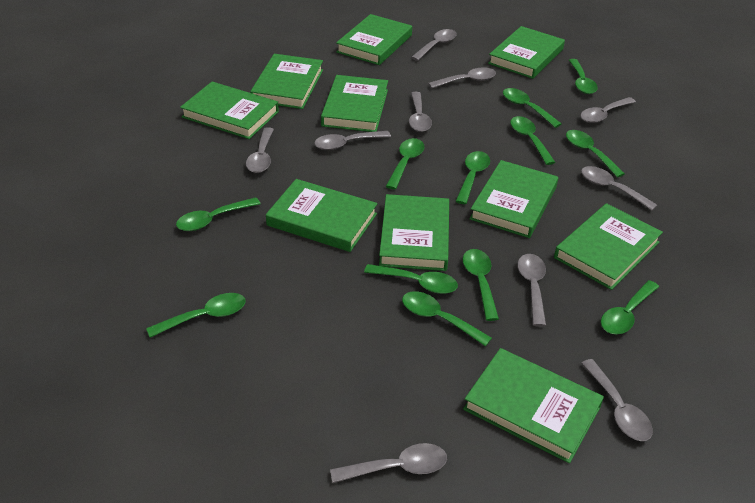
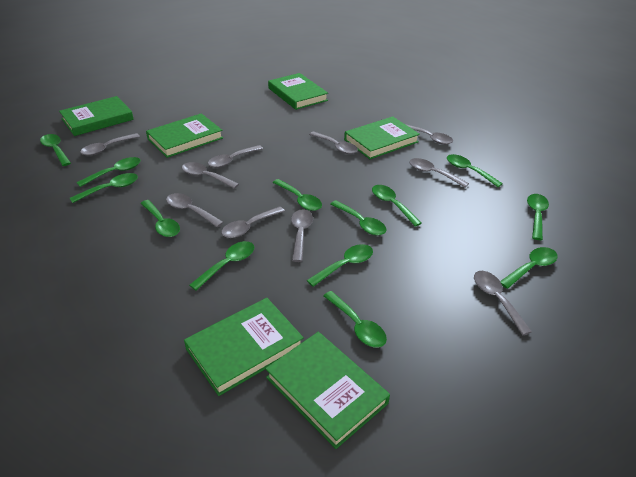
green book: 10 -> 6
green spoon: 12 -> 13

